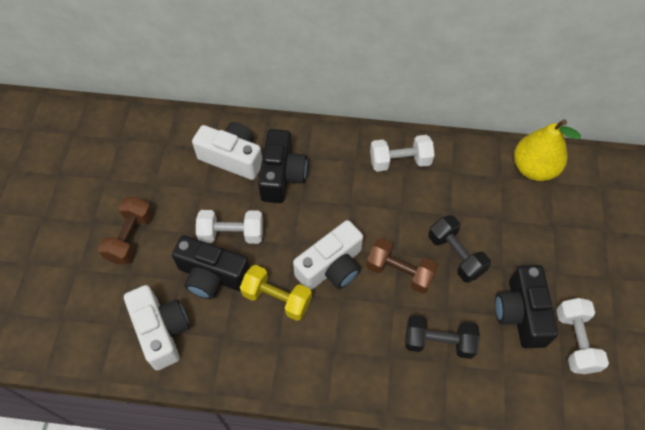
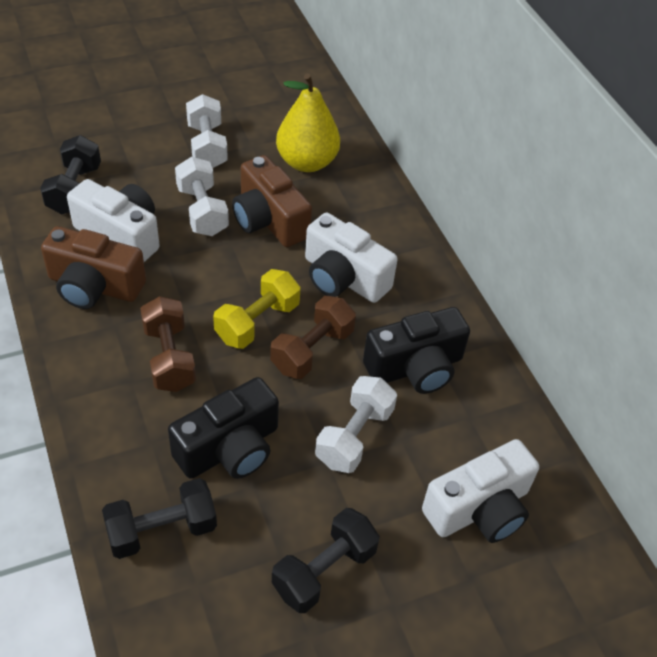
black camera: 3 -> 2
black dumbbell: 2 -> 3
brown camera: 0 -> 2

